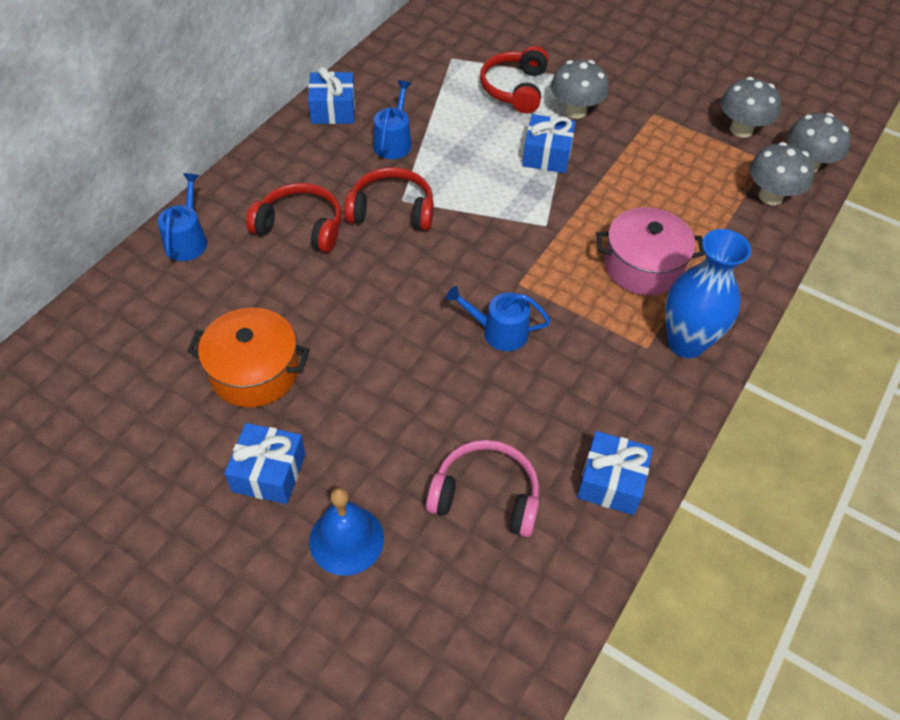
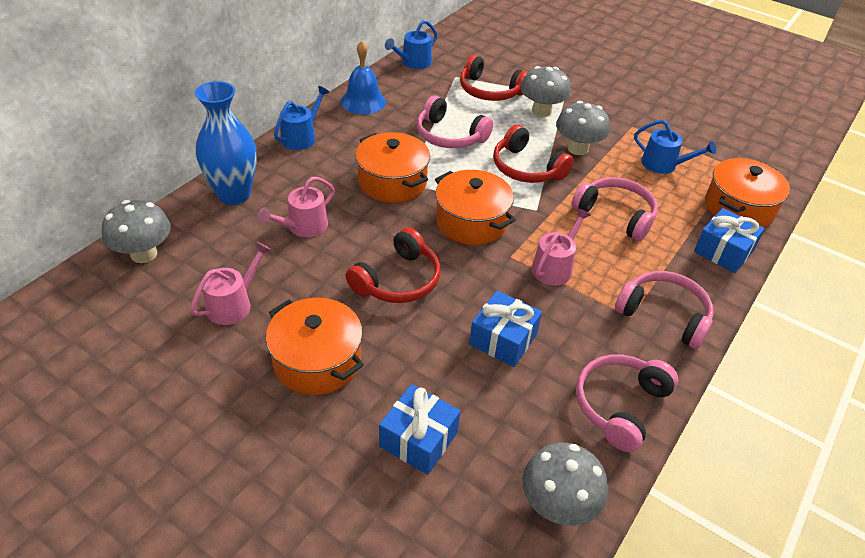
blue gift: 4 -> 3
orange pot: 1 -> 4
pink headphones: 1 -> 4
pink pot: 1 -> 0
pink watering can: 0 -> 3

